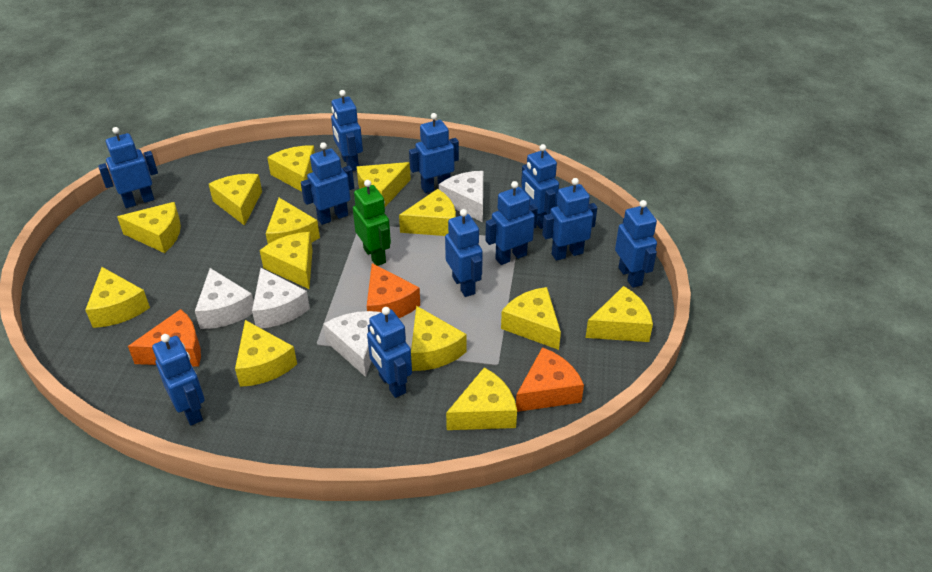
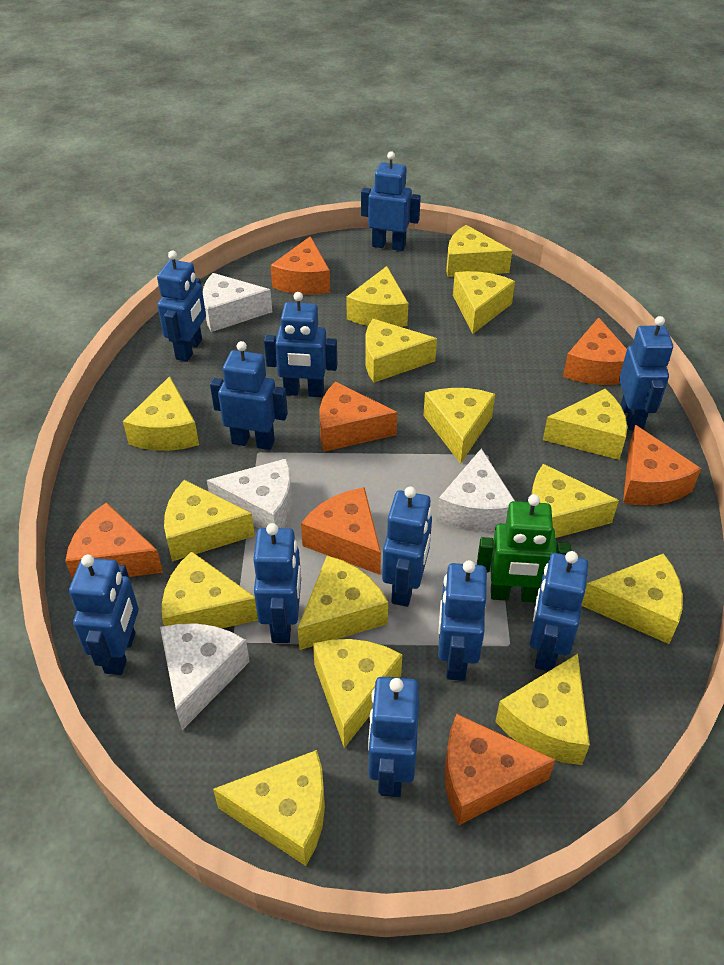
orange cheese: 3 -> 7
yellow cheese: 13 -> 15

